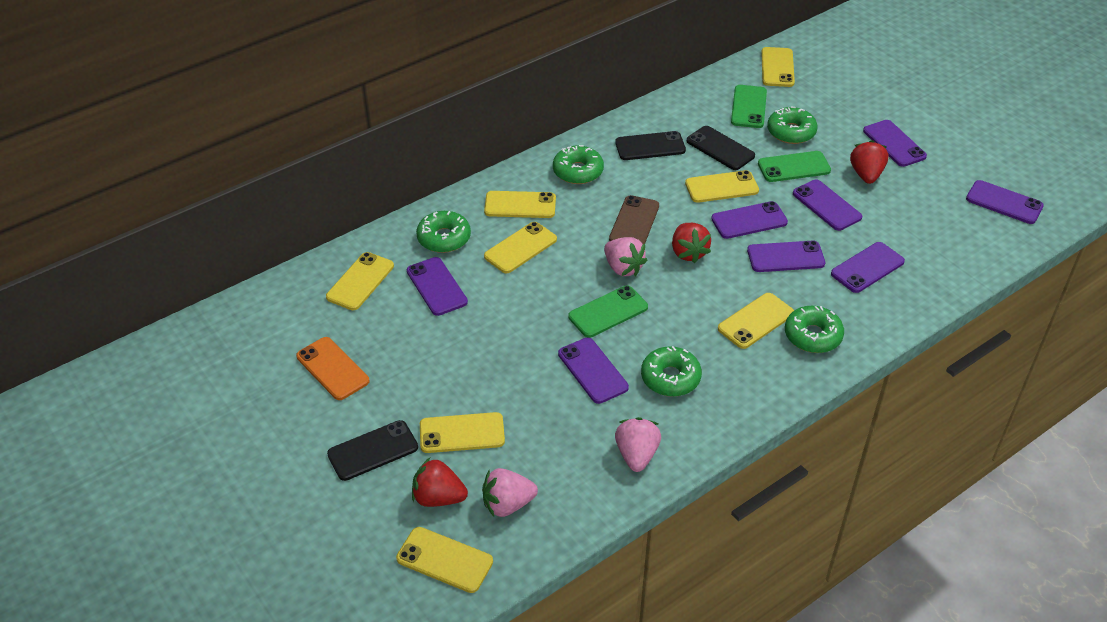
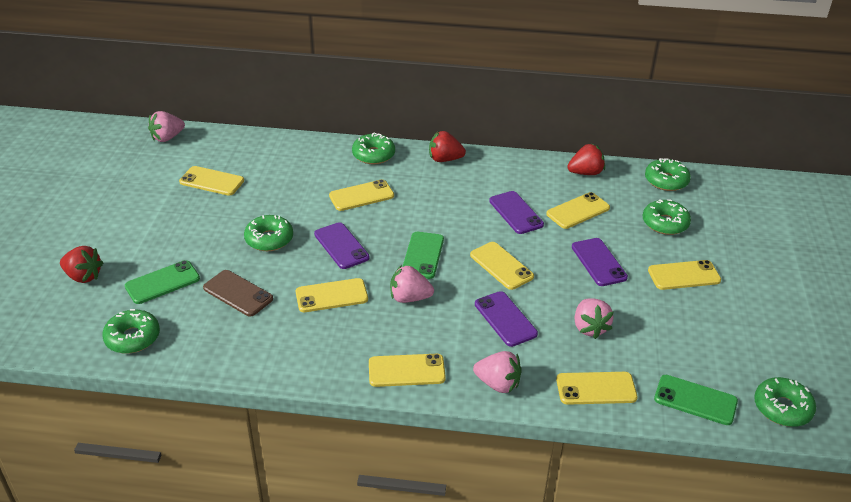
black phone: 3 -> 0
green donut: 5 -> 6
orange phone: 1 -> 0
pink strawberry: 3 -> 4
purple phone: 8 -> 4

